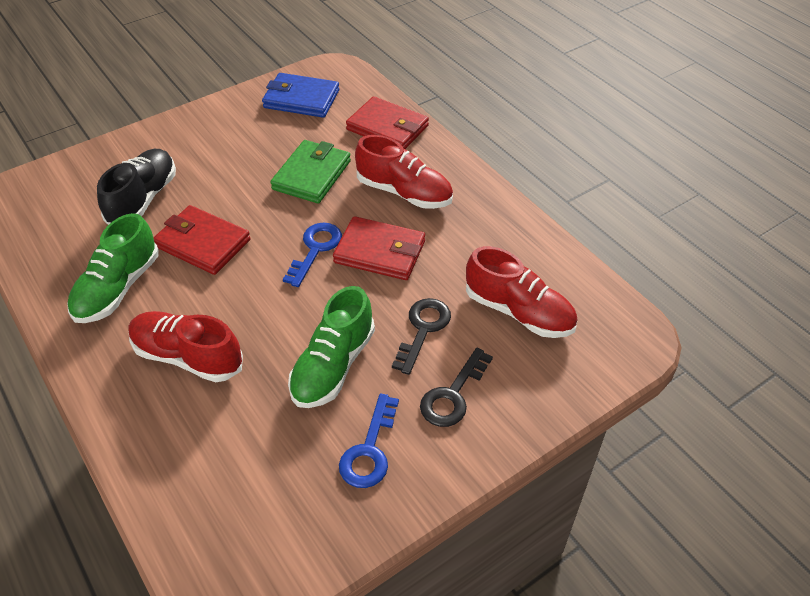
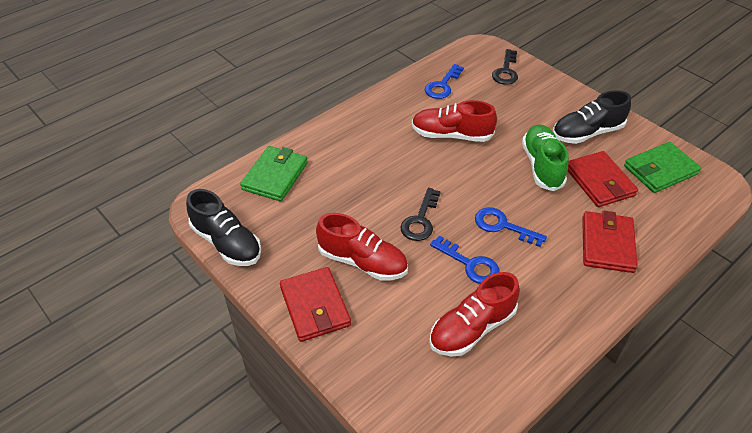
black shoe: 1 -> 2
blue key: 2 -> 3
blue wallet: 1 -> 0
green shoe: 2 -> 1
green wallet: 1 -> 2

